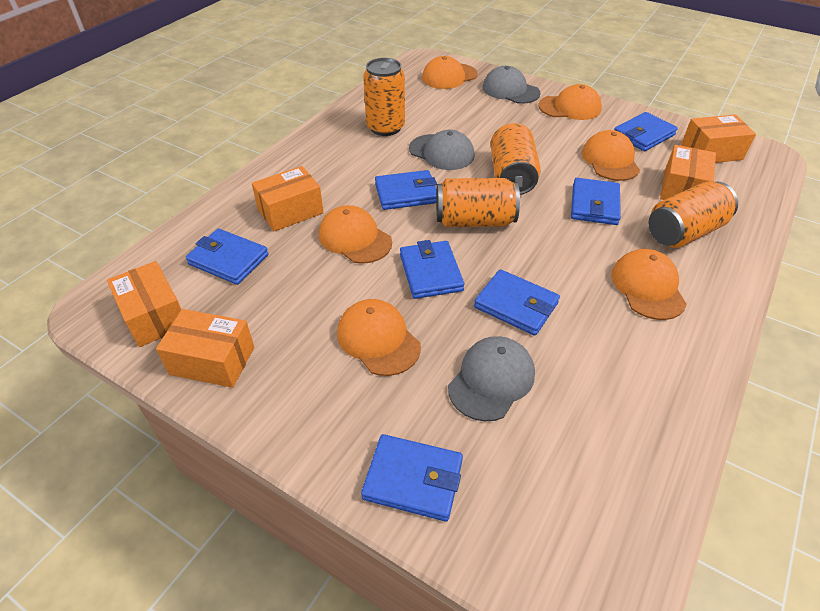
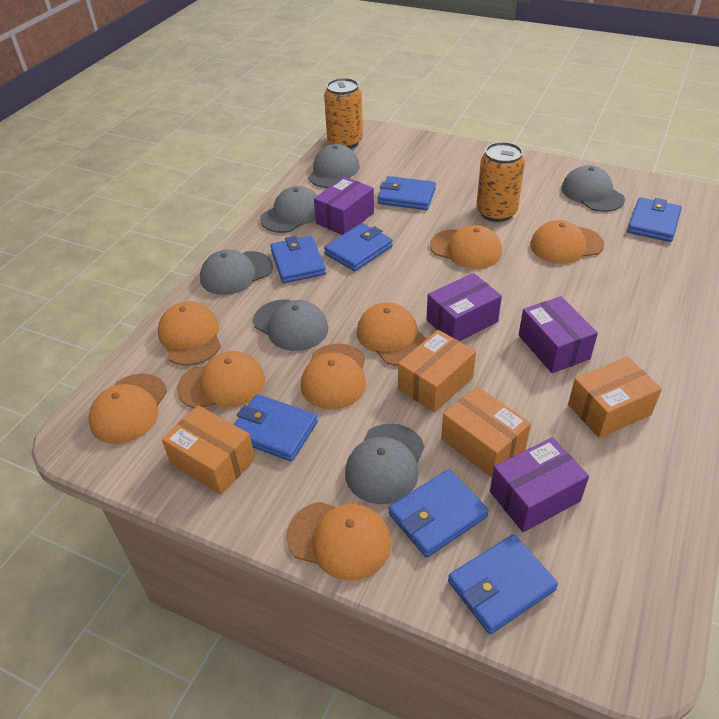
grey cap: 3 -> 6
orange box: 5 -> 4
orange can: 4 -> 2
orange cap: 6 -> 8
purple box: 0 -> 4

